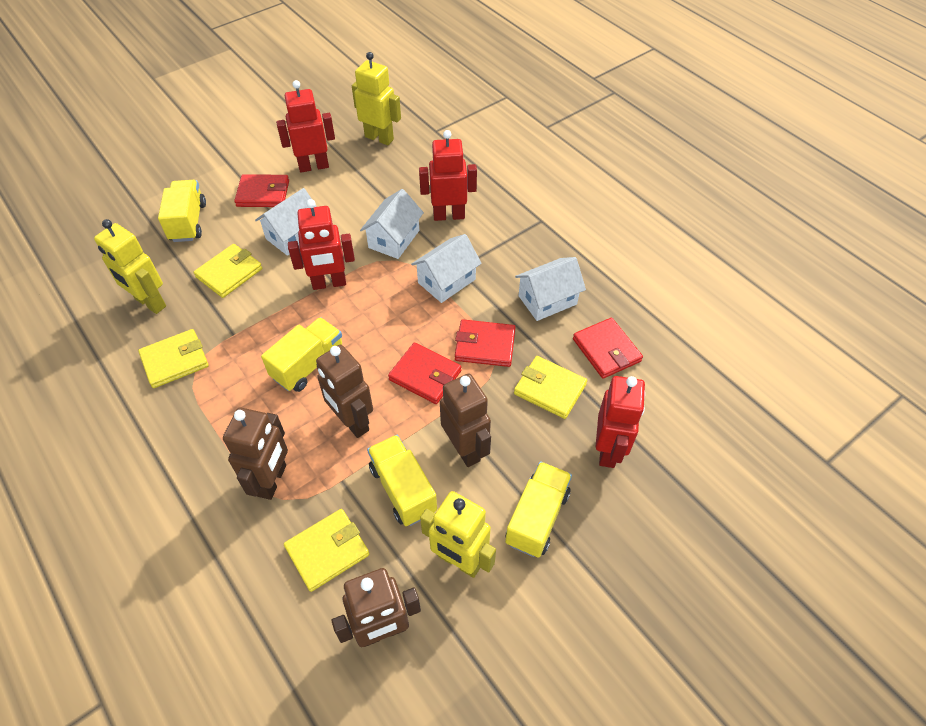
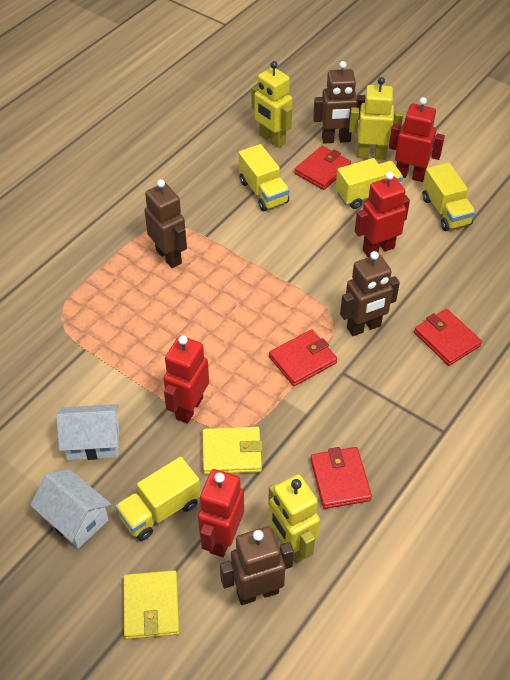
white house: 4 -> 2
yellow wallet: 4 -> 2

